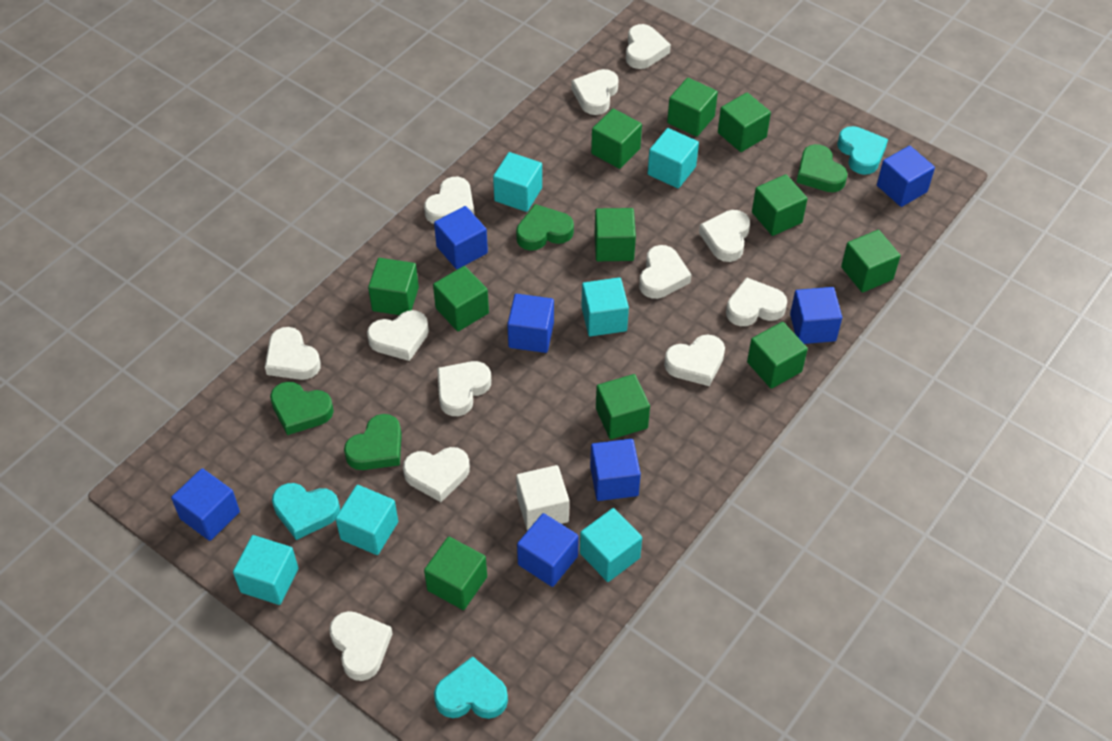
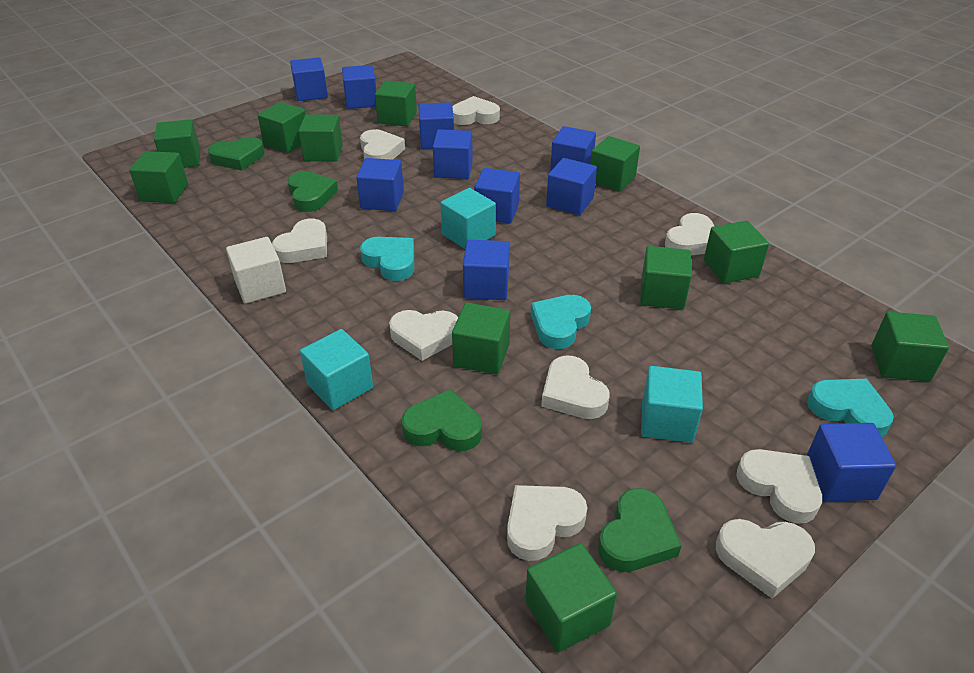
blue cube: 7 -> 10
turquoise cube: 6 -> 3
white heart: 12 -> 9

